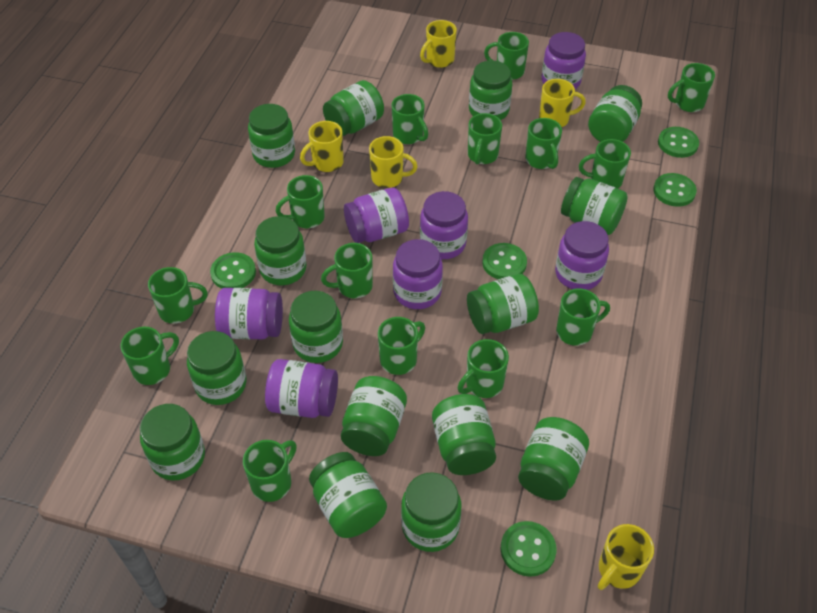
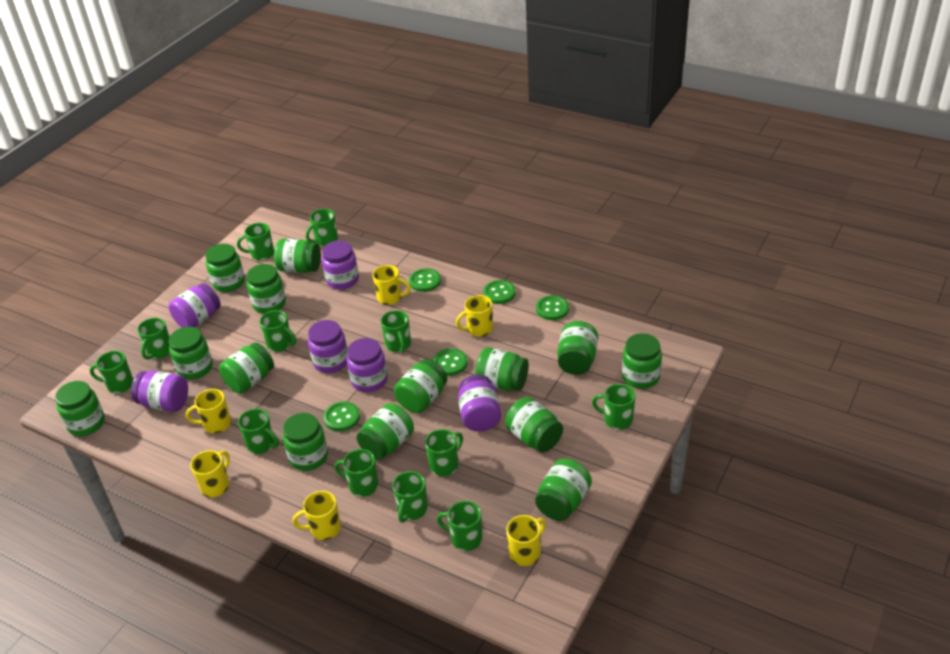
green jar: 15 -> 14
green mug: 14 -> 12
purple jar: 7 -> 6
yellow mug: 5 -> 6

